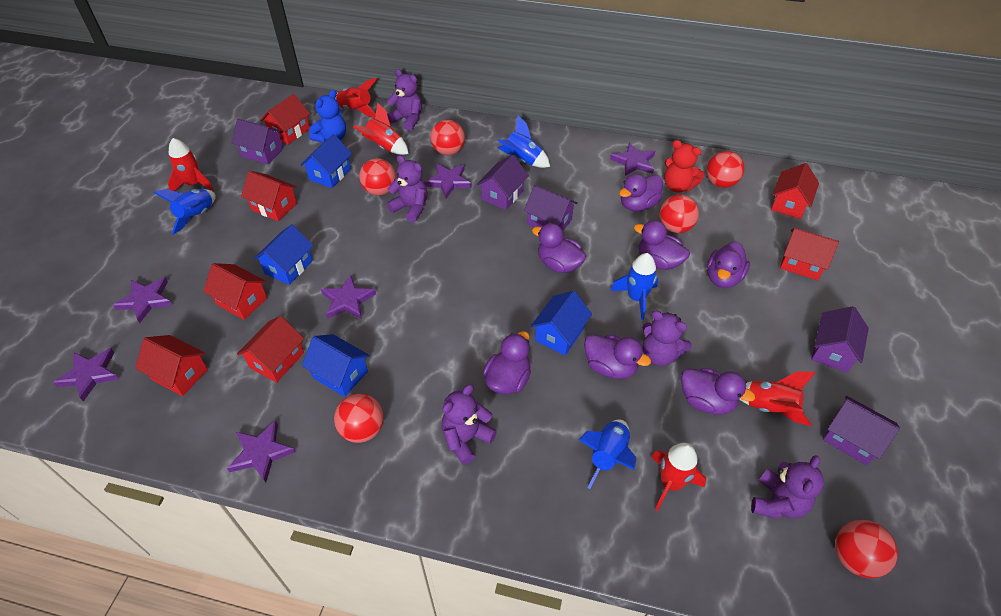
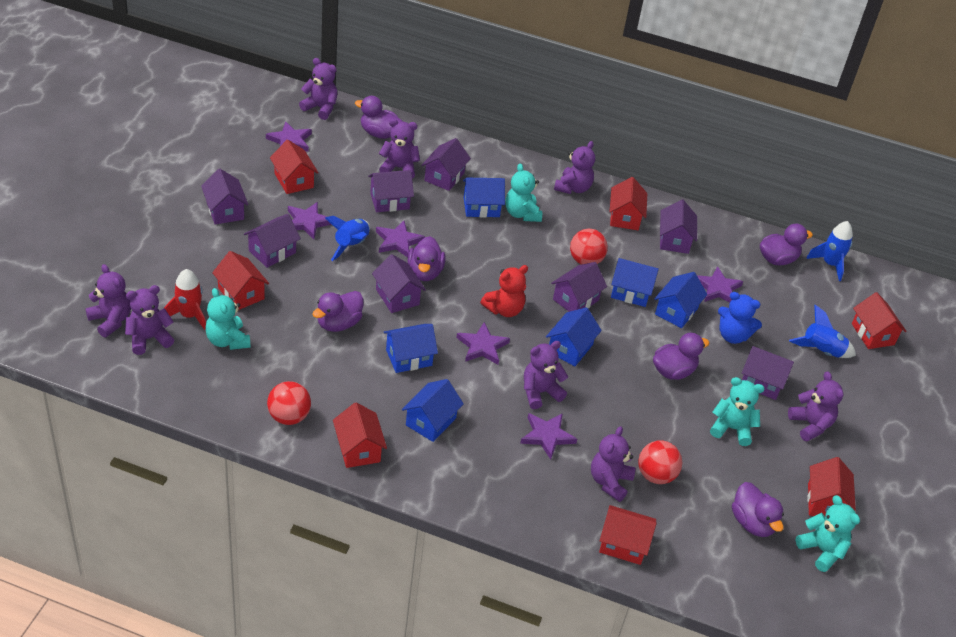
blue house: 4 -> 6
blue rocket: 4 -> 3
purple duck: 7 -> 6
purple house: 5 -> 8
purple teddy bear: 5 -> 8
red ball: 6 -> 3
red rocket: 5 -> 1
turquoise teddy bear: 0 -> 4

